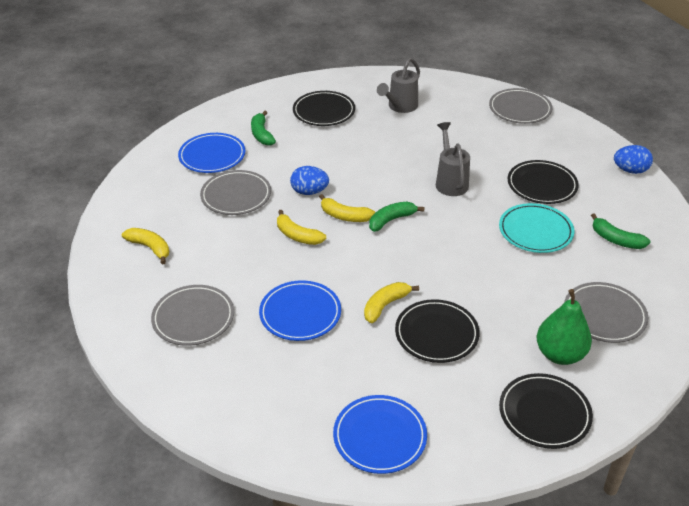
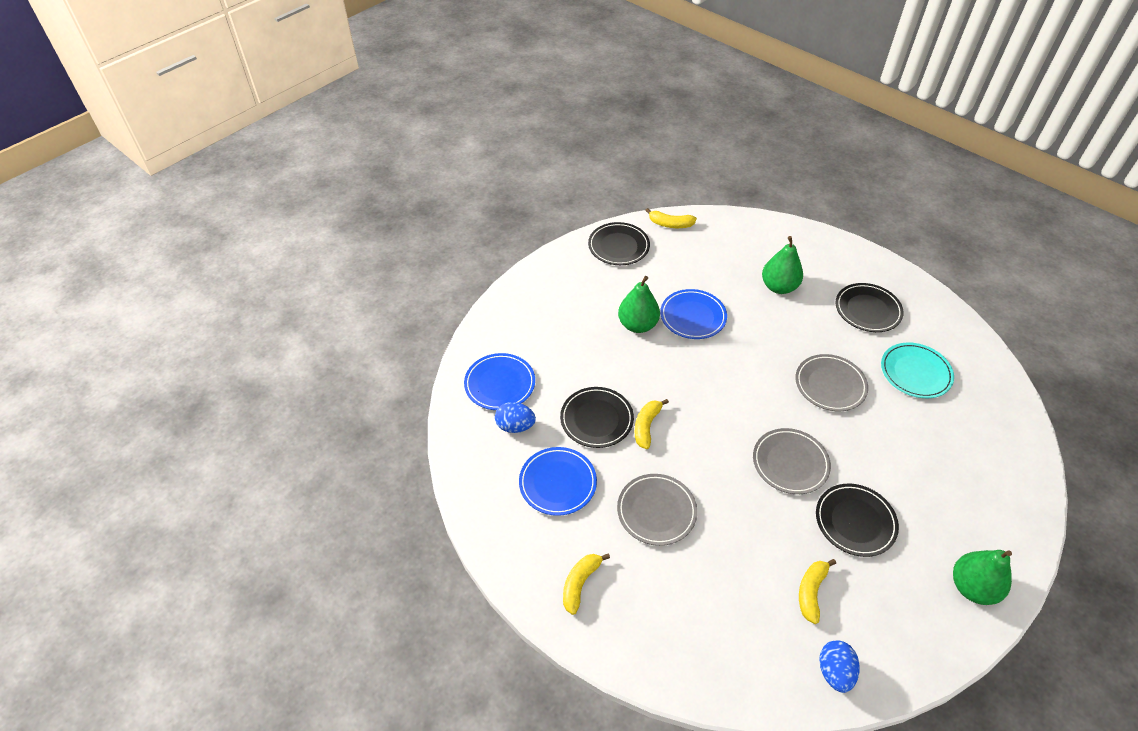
green banana: 3 -> 0
green pear: 1 -> 3
grey plate: 4 -> 3
grey watering can: 2 -> 0

